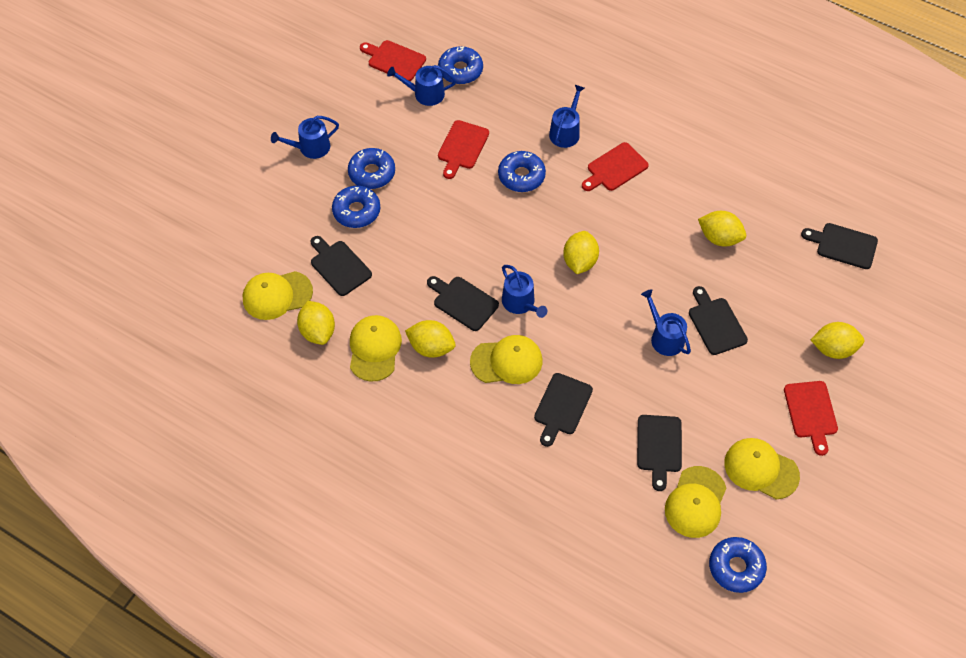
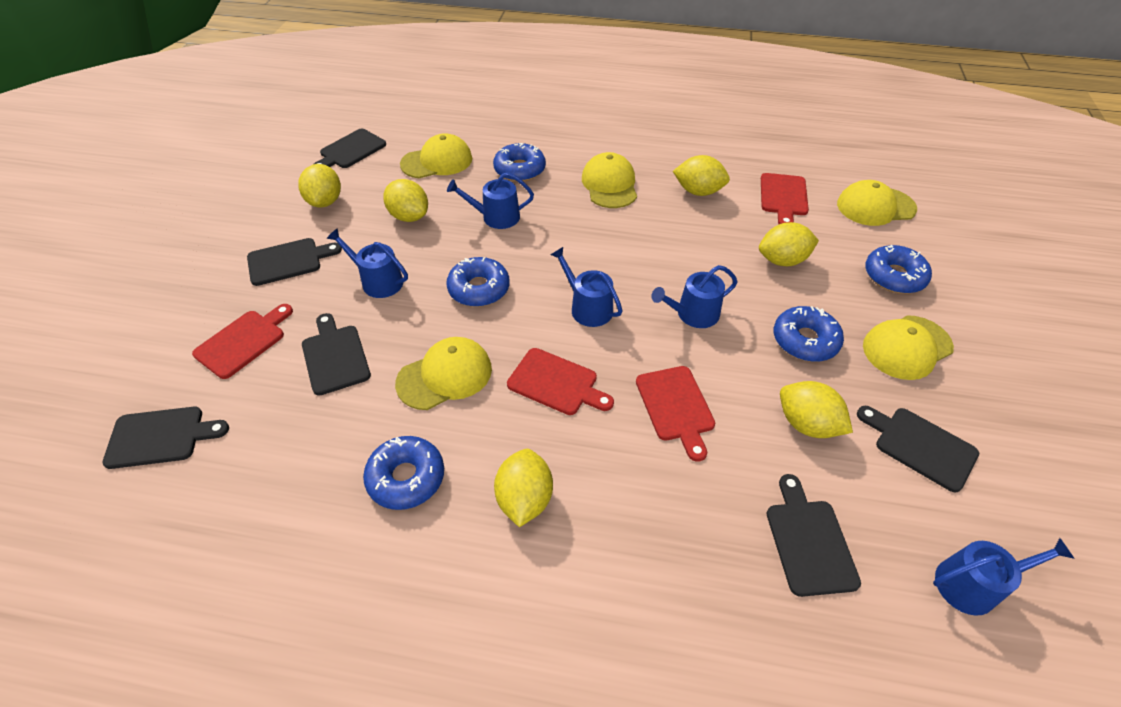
yellow lemon: 5 -> 6

